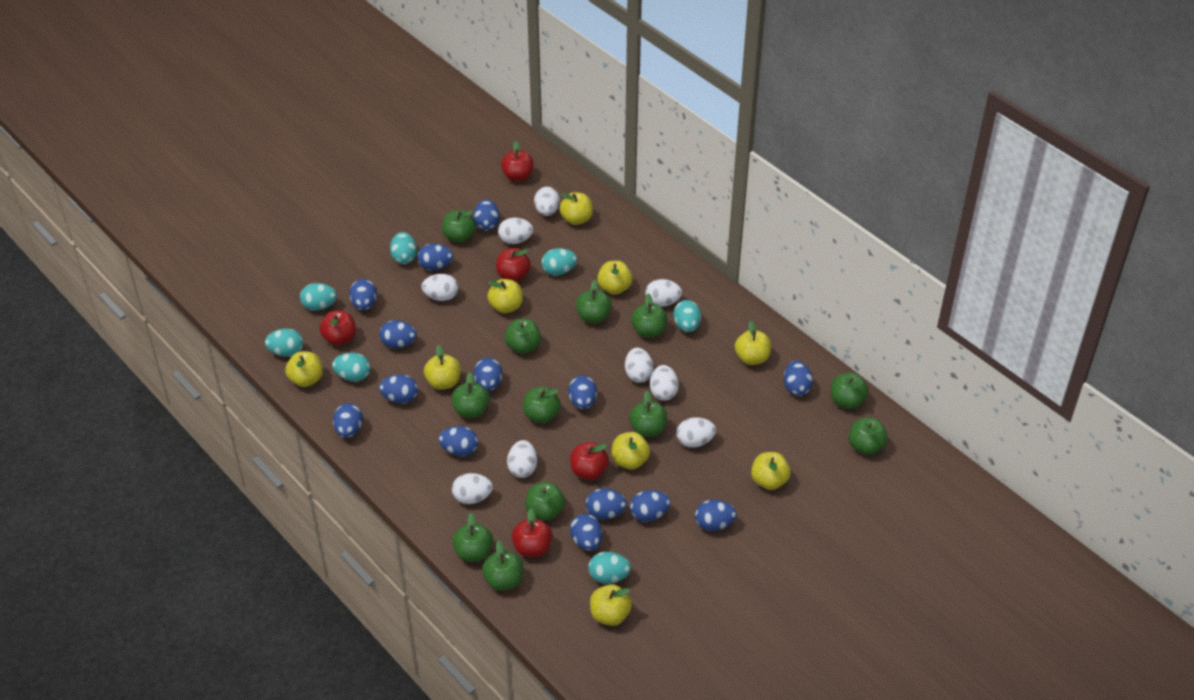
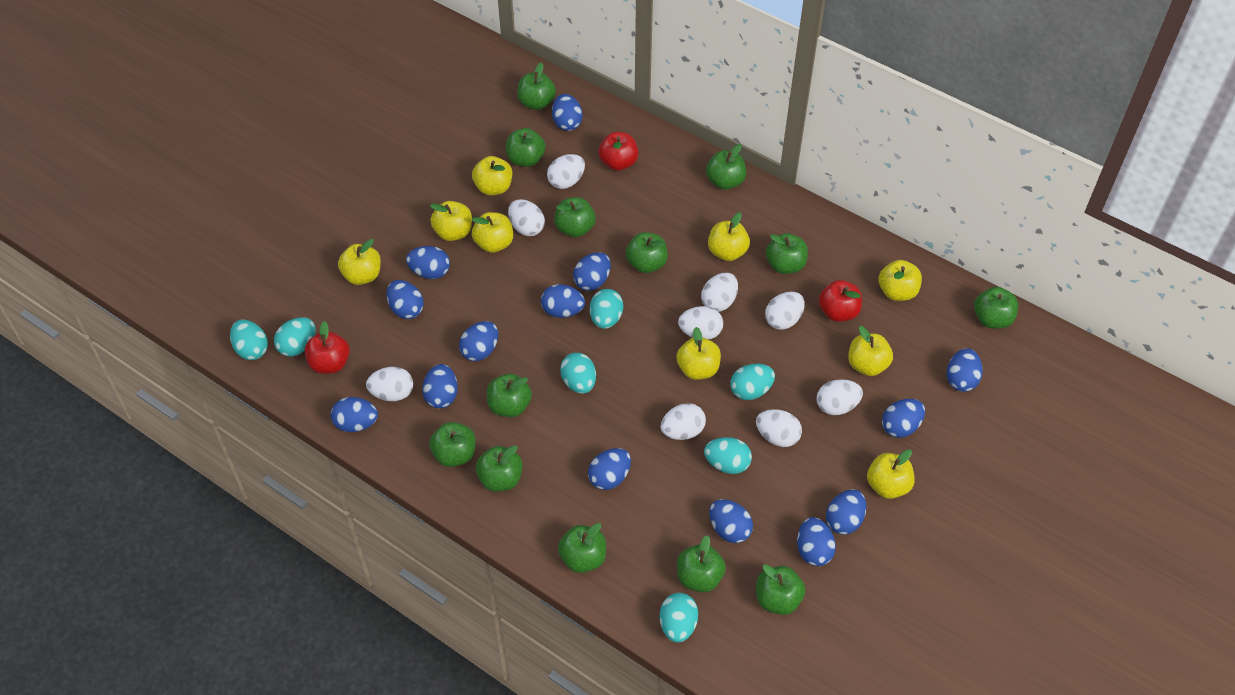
green apple: 12 -> 13
red apple: 5 -> 3

